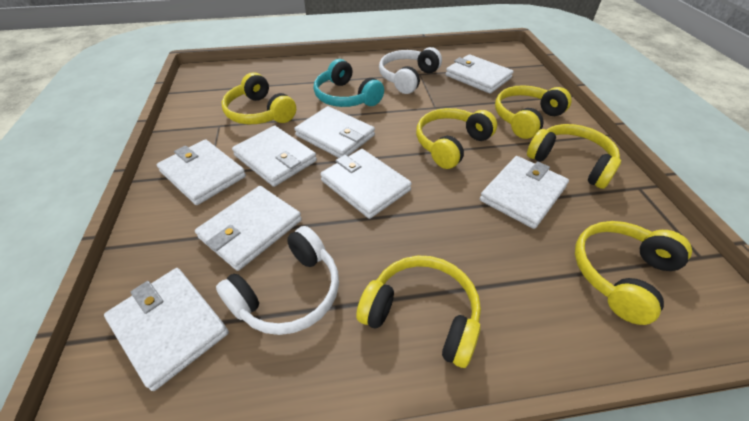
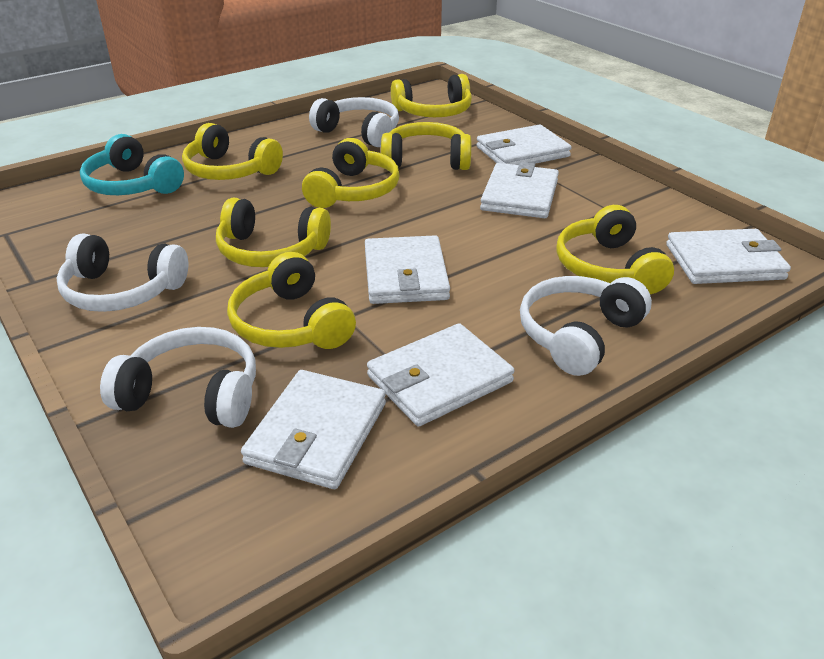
white headphones: 2 -> 4
white wallet: 8 -> 6
yellow headphones: 6 -> 7

